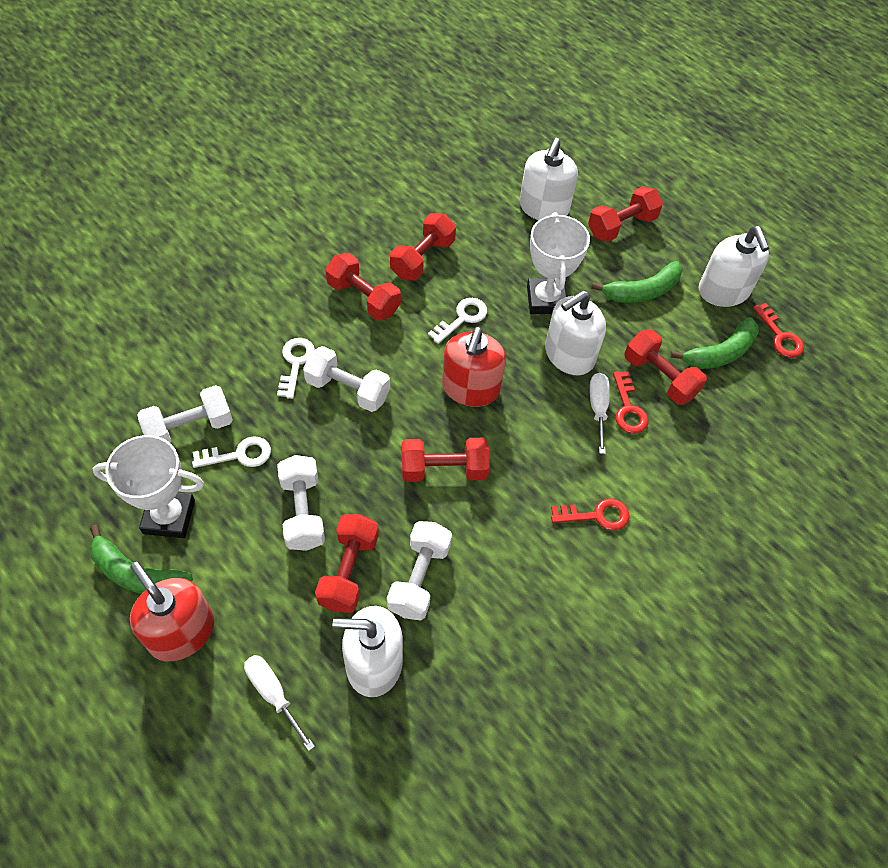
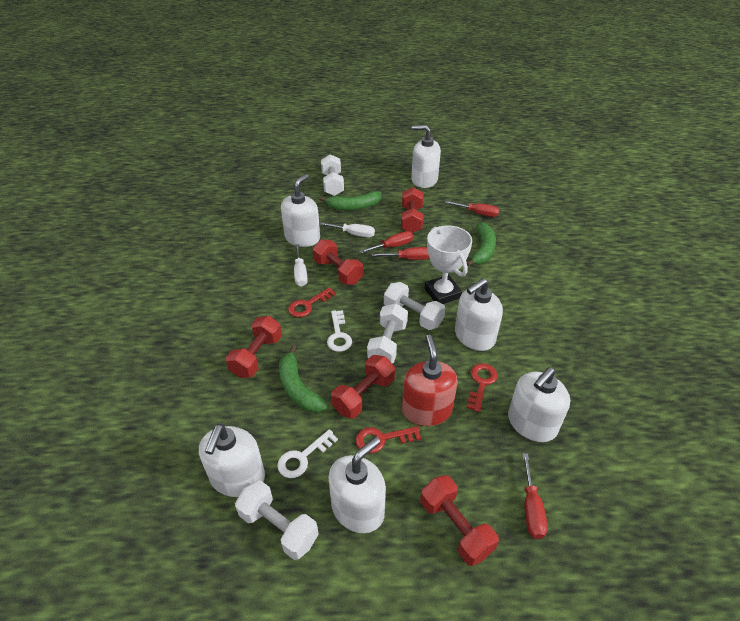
red dumbbell: 6 -> 5
red screwdriver: 0 -> 4
red soap dispenser: 2 -> 1
white key: 3 -> 2
white soap dispenser: 4 -> 6
white trophy: 2 -> 1

